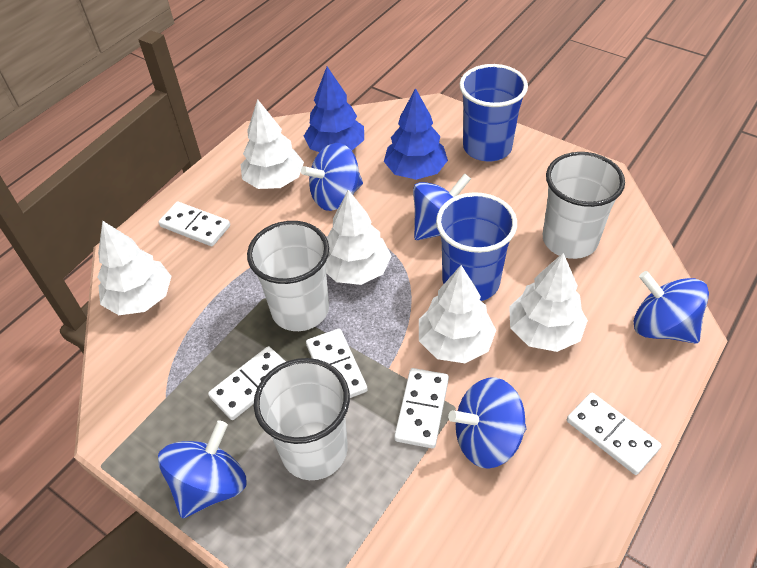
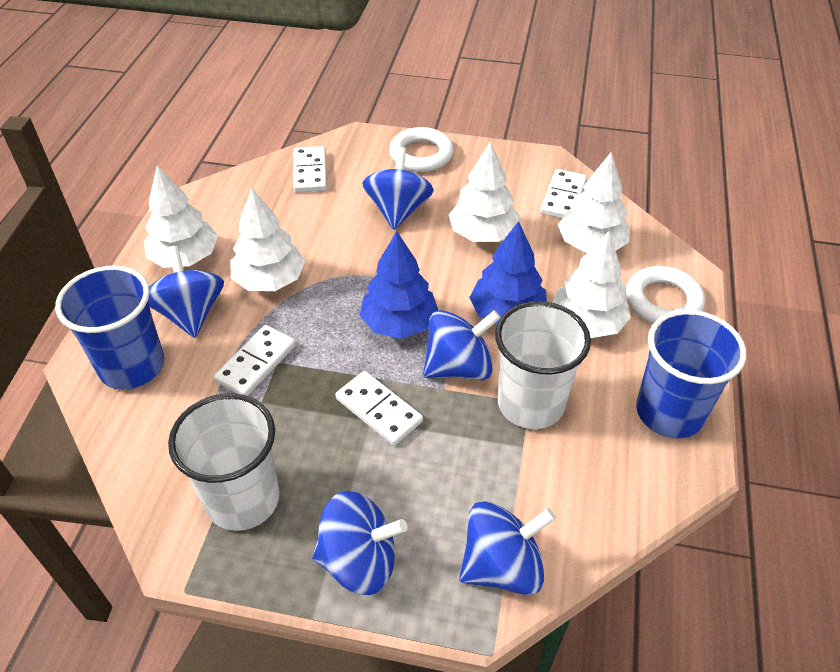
white cup: 3 -> 2
white domino: 5 -> 4
white ring: 0 -> 2

